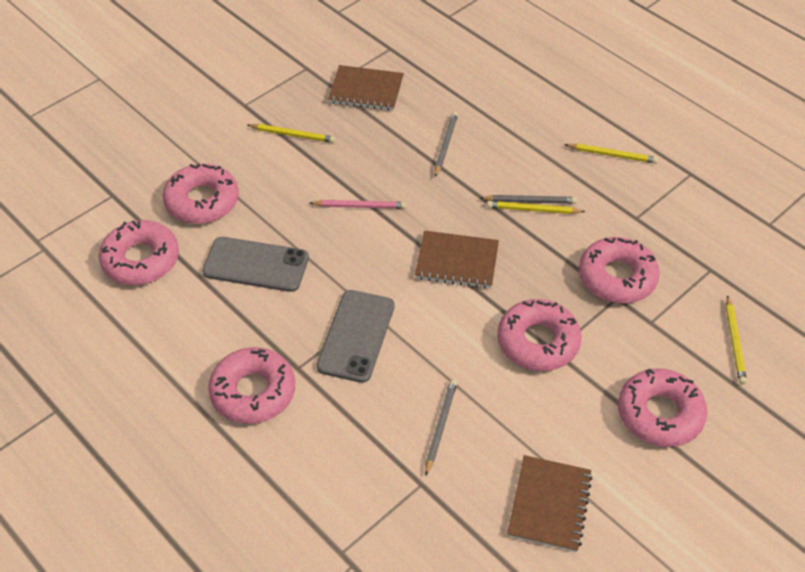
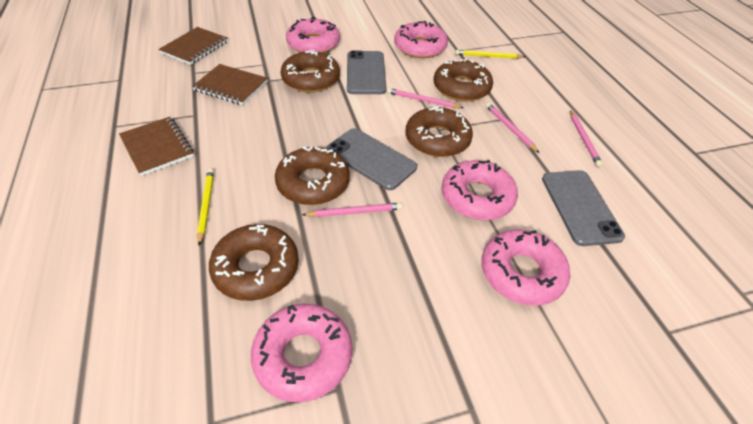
brown donut: 0 -> 5
grey pencil: 3 -> 0
grey phone: 2 -> 3
pink donut: 6 -> 5
pink pencil: 1 -> 4
yellow pencil: 4 -> 2

